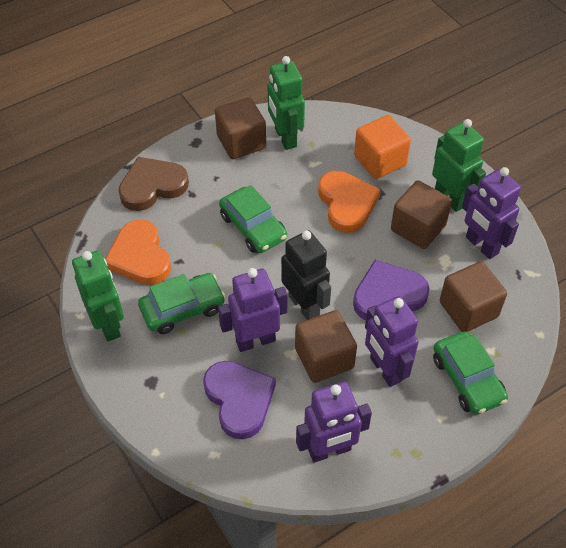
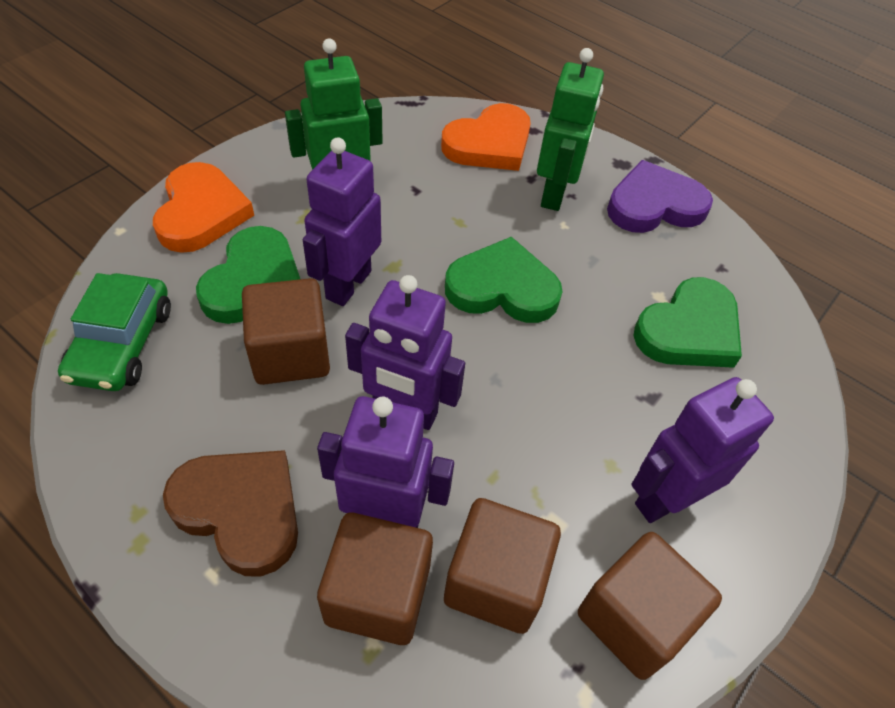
black robot: 1 -> 0
green car: 3 -> 1
green heart: 0 -> 3
green robot: 3 -> 2
orange cube: 1 -> 0
purple heart: 2 -> 1

